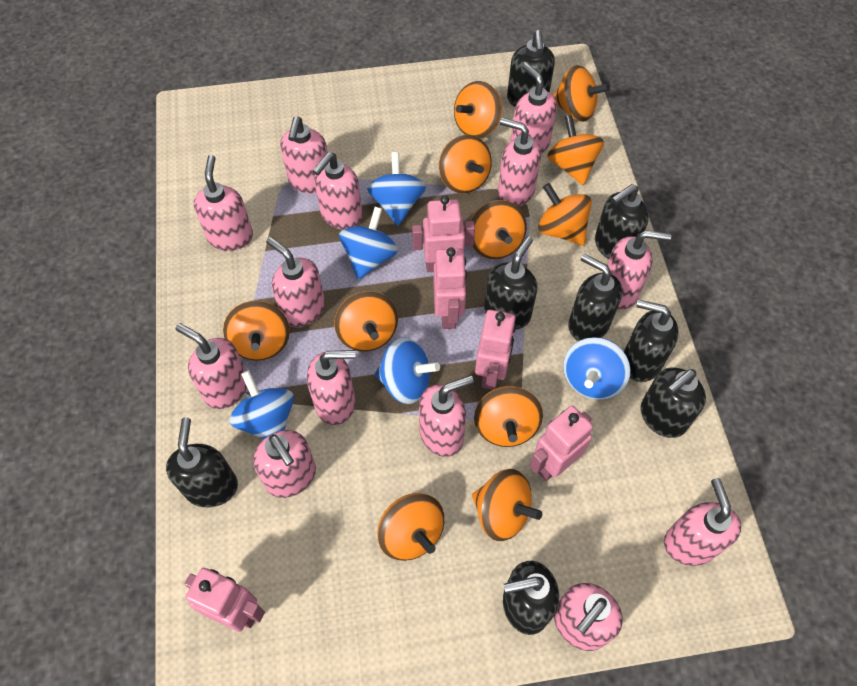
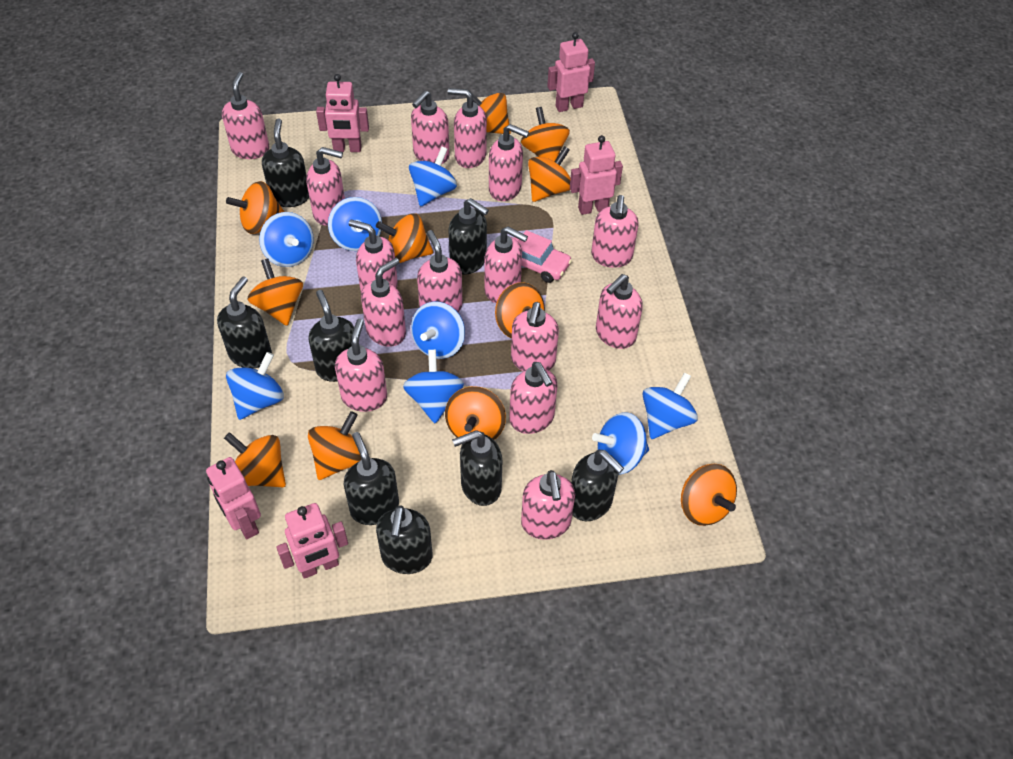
blue spinning top: 5 -> 8
pink car: 0 -> 1
pink soap dispenser: 13 -> 15

